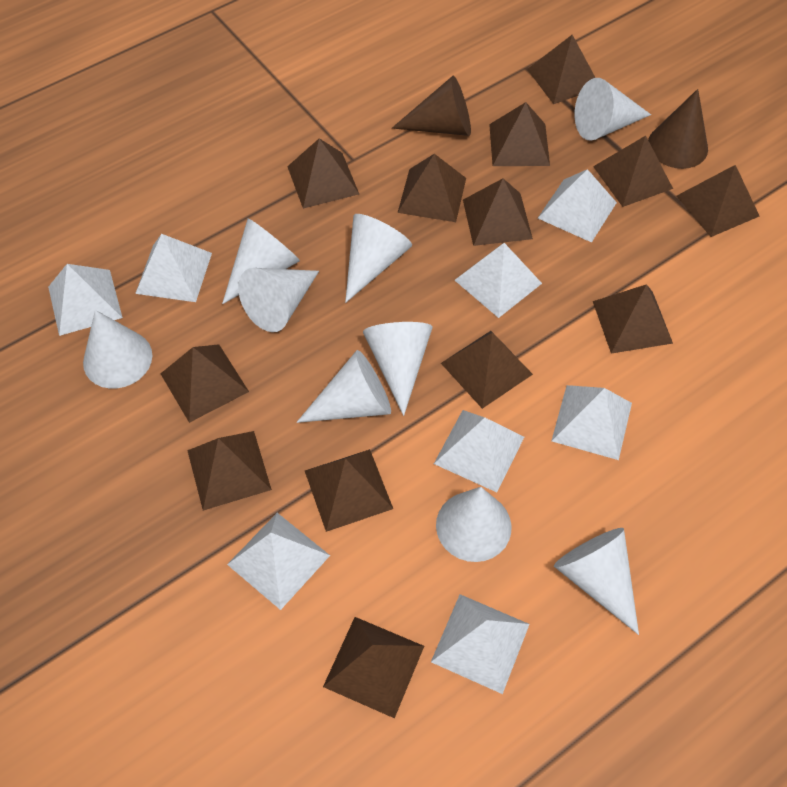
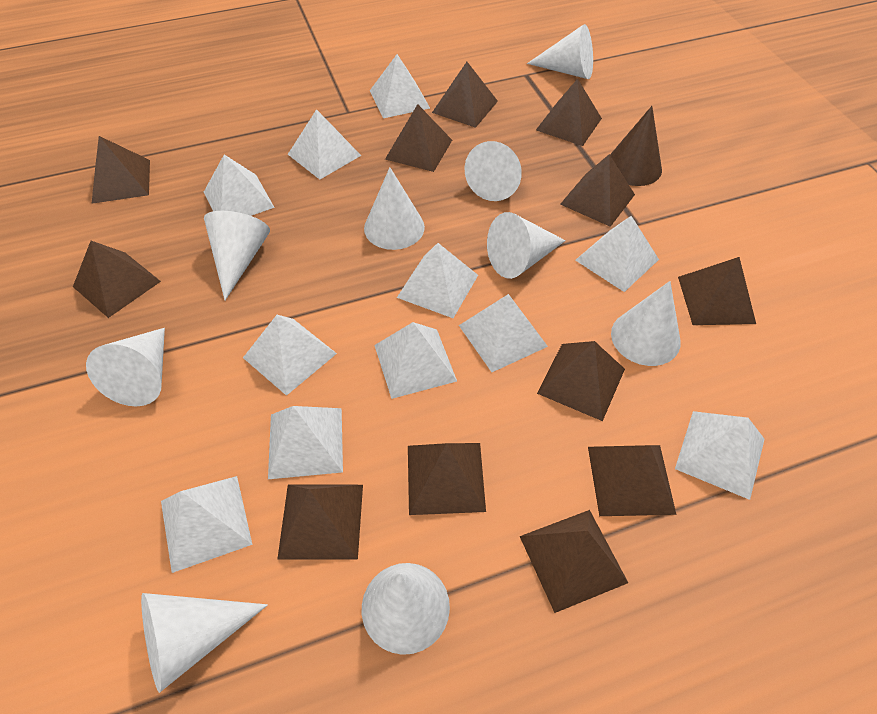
brown cone: 2 -> 1
brown pyramid: 13 -> 12
white pyramid: 8 -> 11

